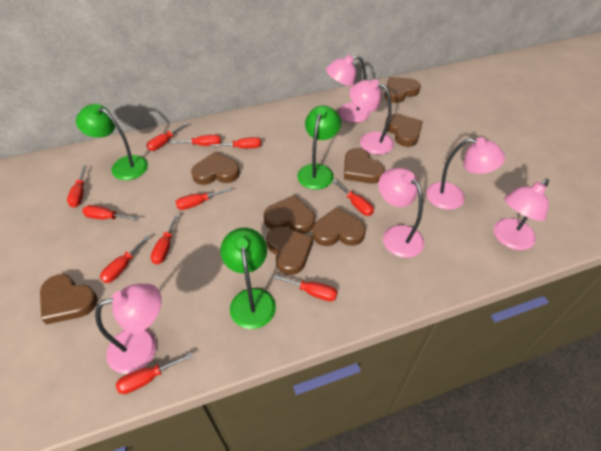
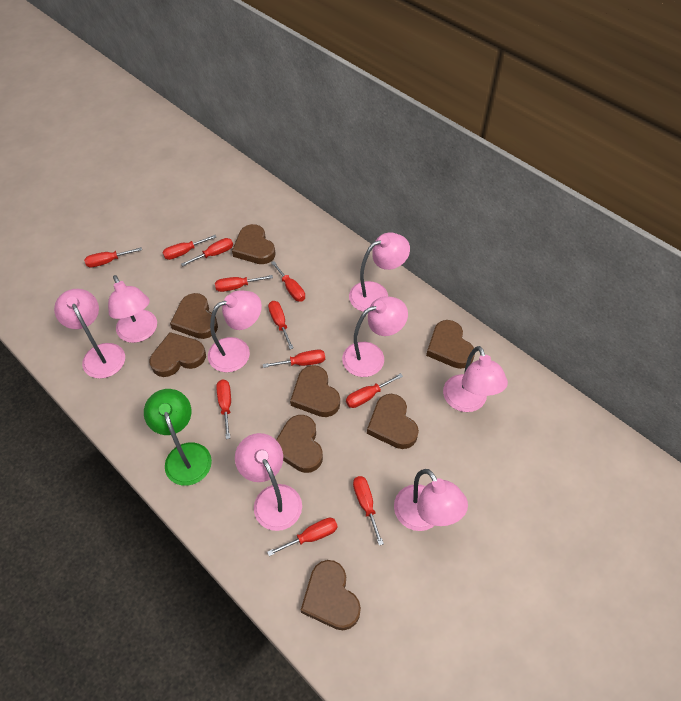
green lamp: 3 -> 1
pink lamp: 6 -> 8

